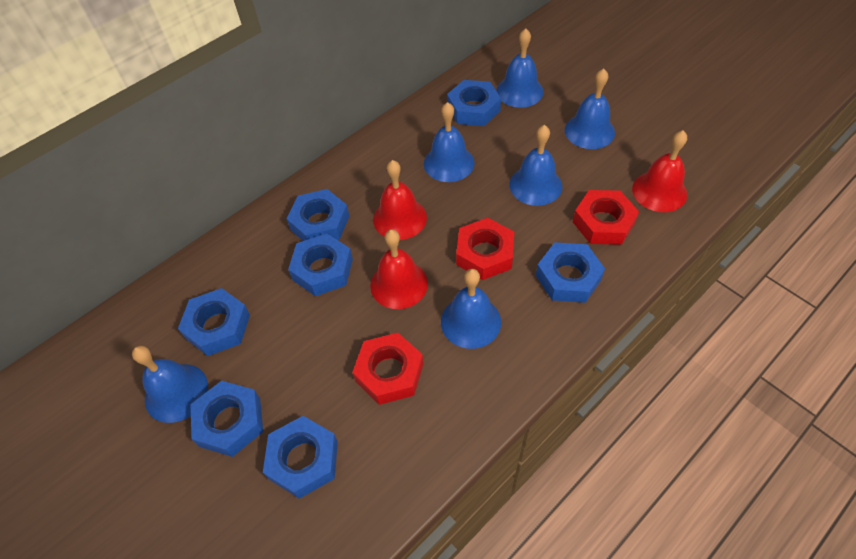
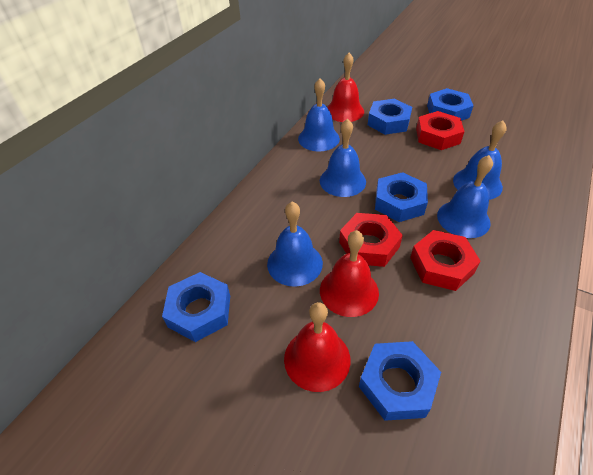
blue bell: 6 -> 5
blue nut: 7 -> 5

